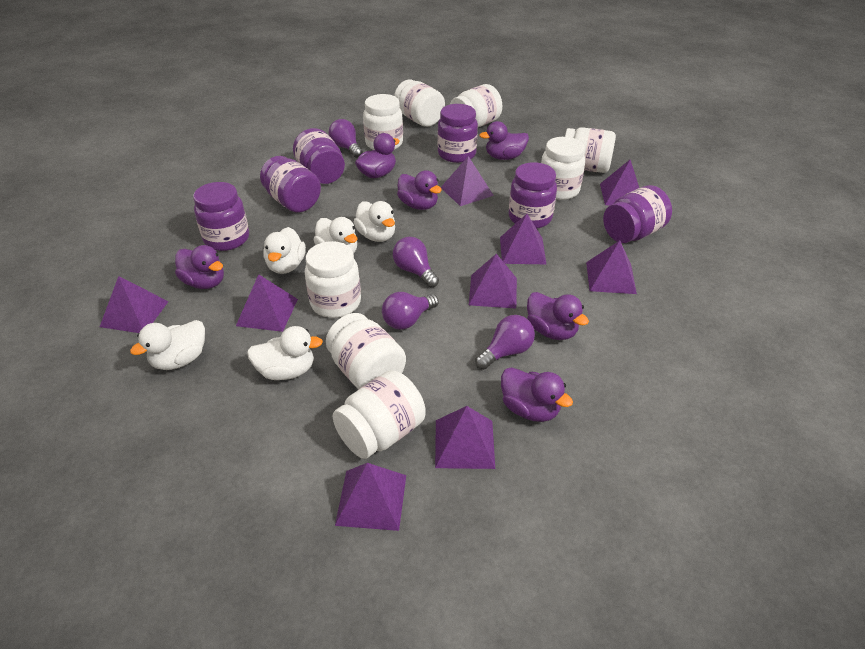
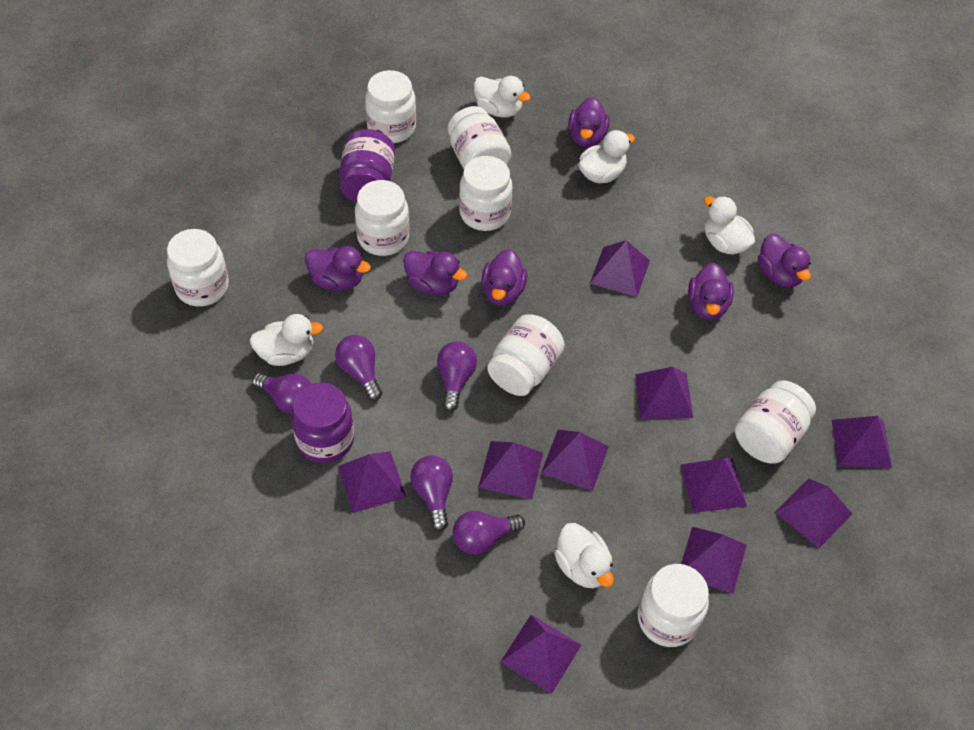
purple jar: 6 -> 2
purple light bulb: 4 -> 5
purple pyramid: 9 -> 10

